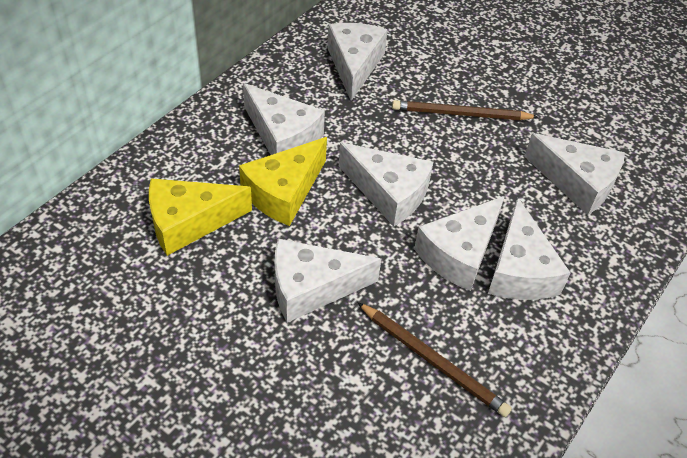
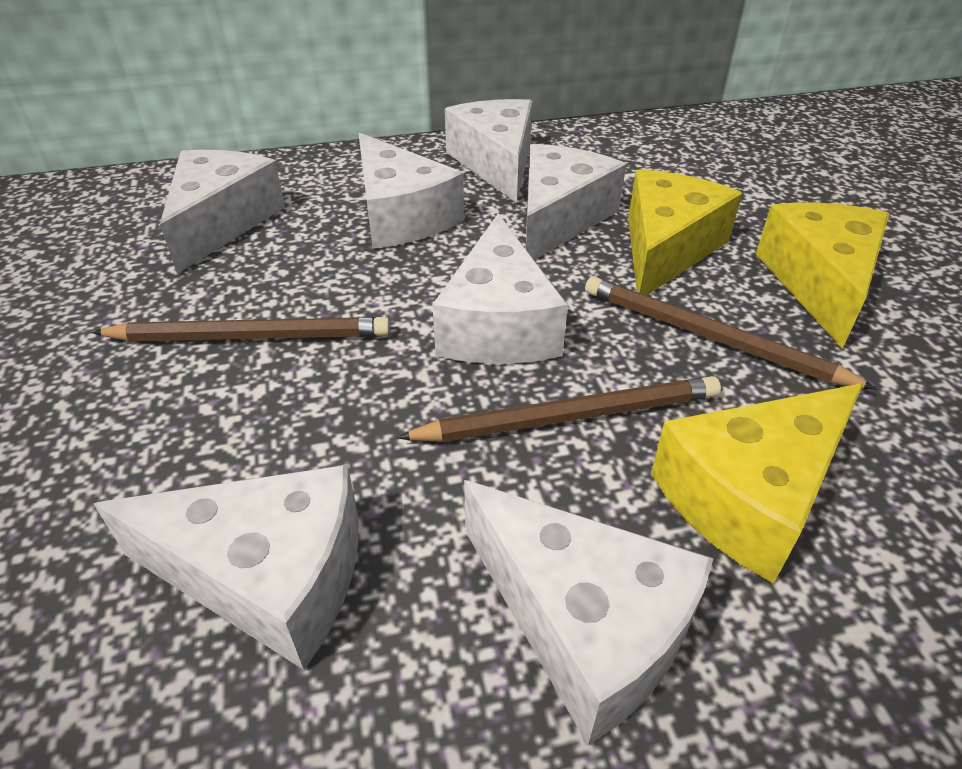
brown pencil: 2 -> 3
yellow cheese: 2 -> 3

